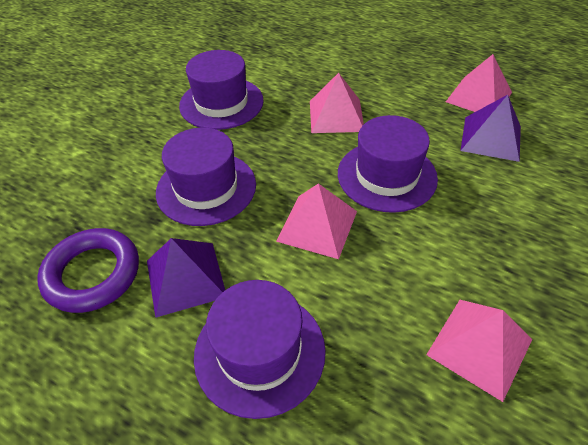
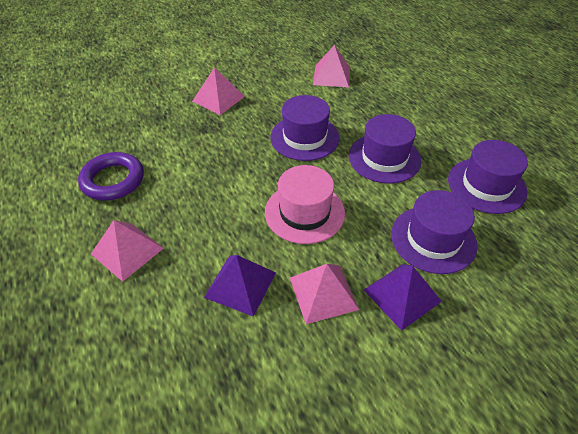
pink hat: 0 -> 1

